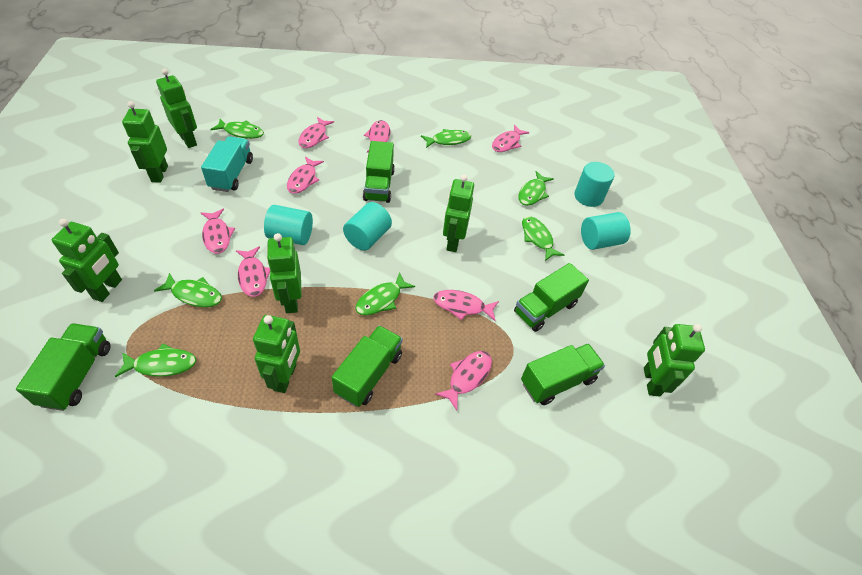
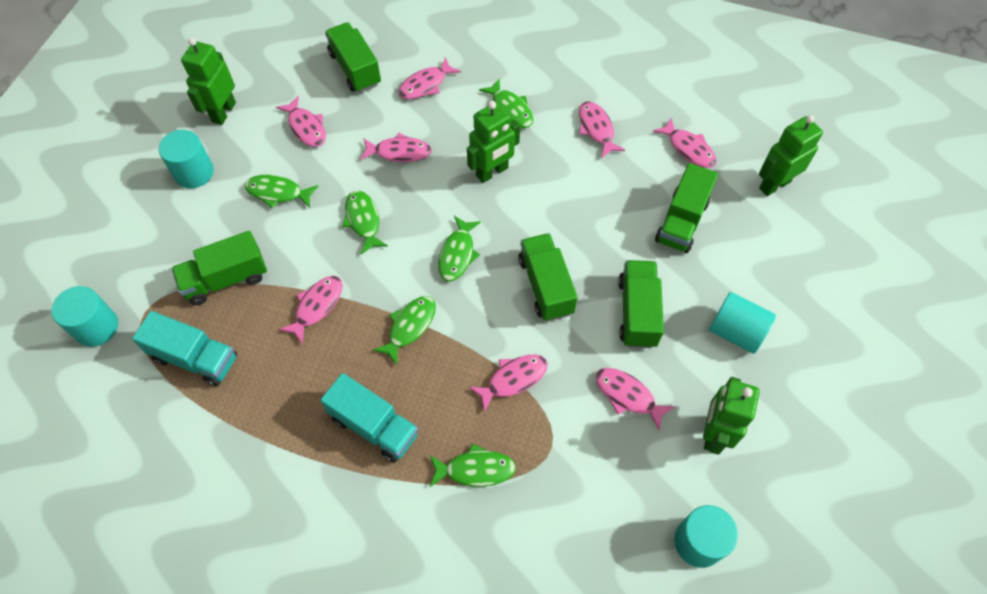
green fish: 7 -> 6
green robot: 7 -> 4
turquoise truck: 1 -> 2

